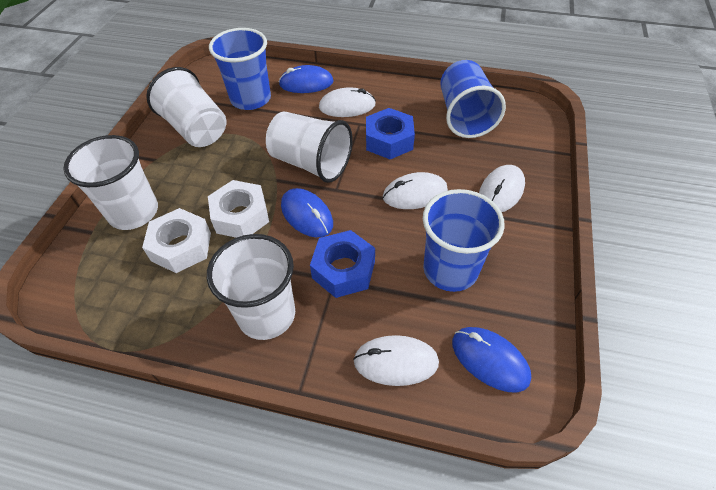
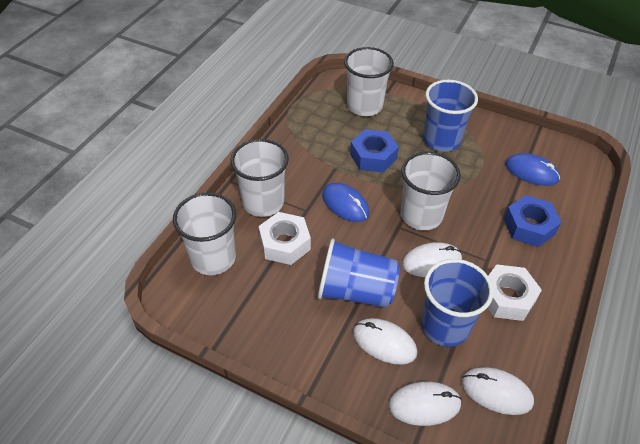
blue mouse: 3 -> 2

